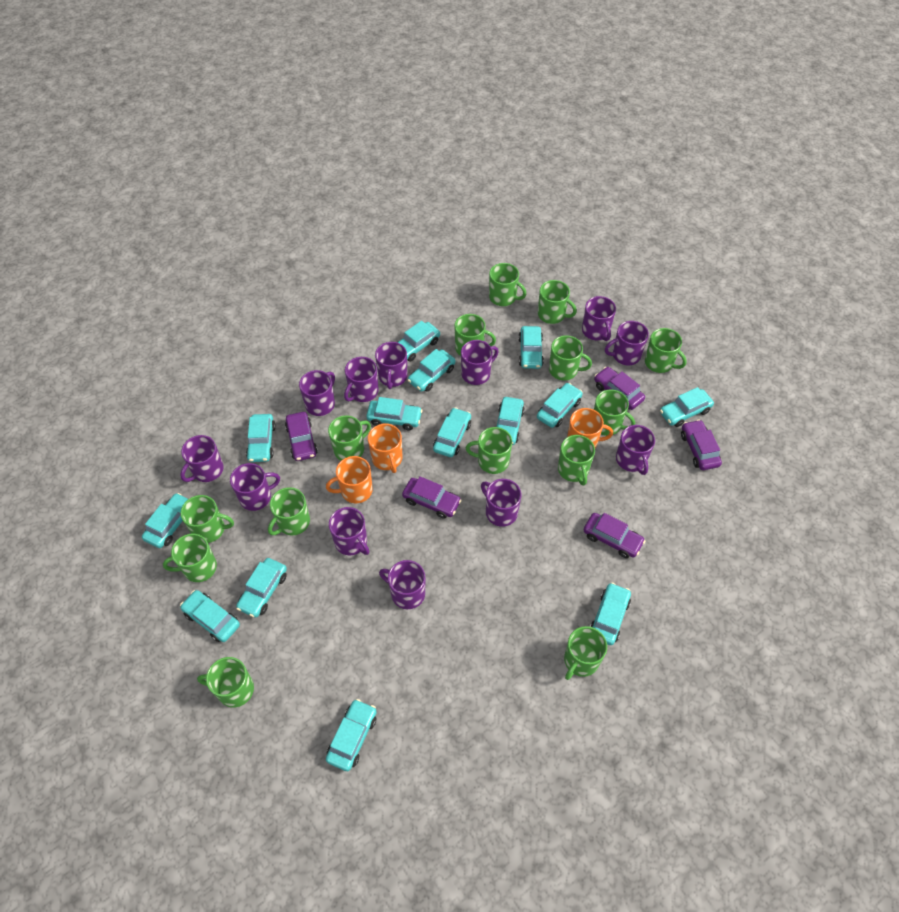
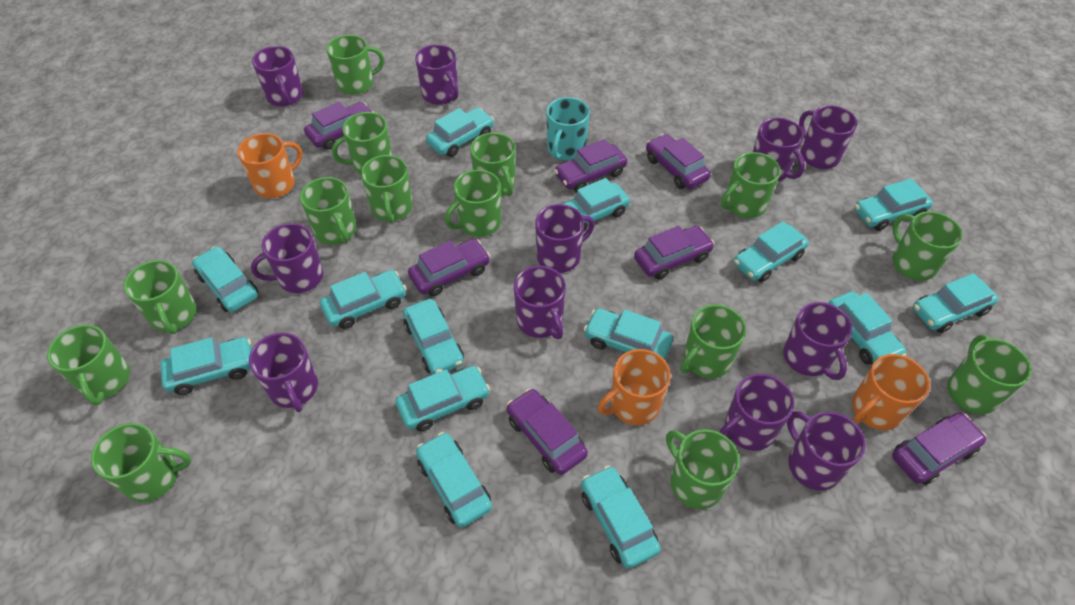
purple car: 5 -> 7
purple mug: 12 -> 11
turquoise mug: 0 -> 1

